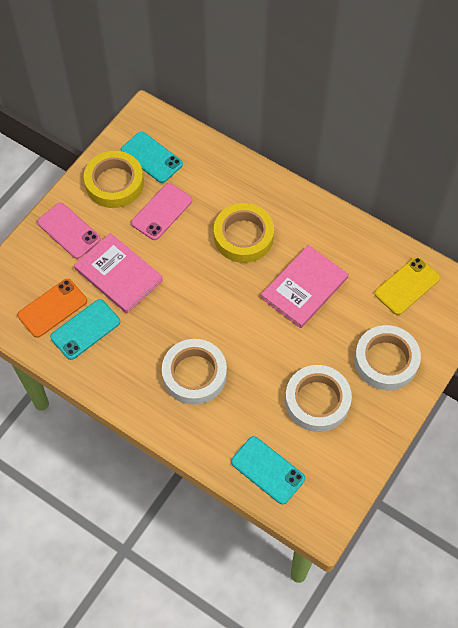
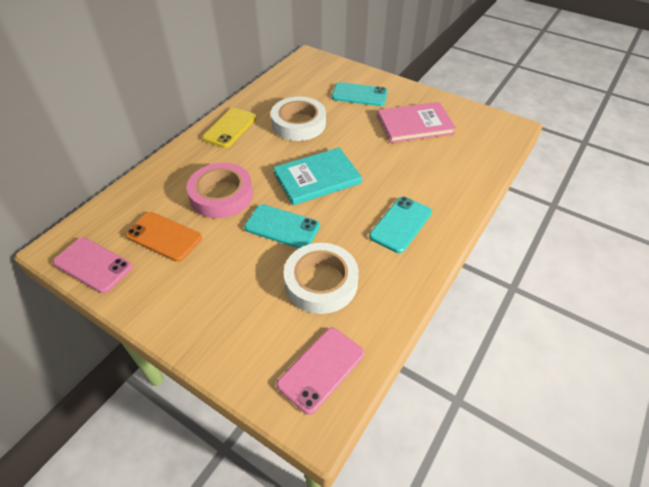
pink book: 2 -> 1
pink tape: 0 -> 1
turquoise book: 0 -> 1
white tape: 3 -> 2
yellow tape: 2 -> 0

